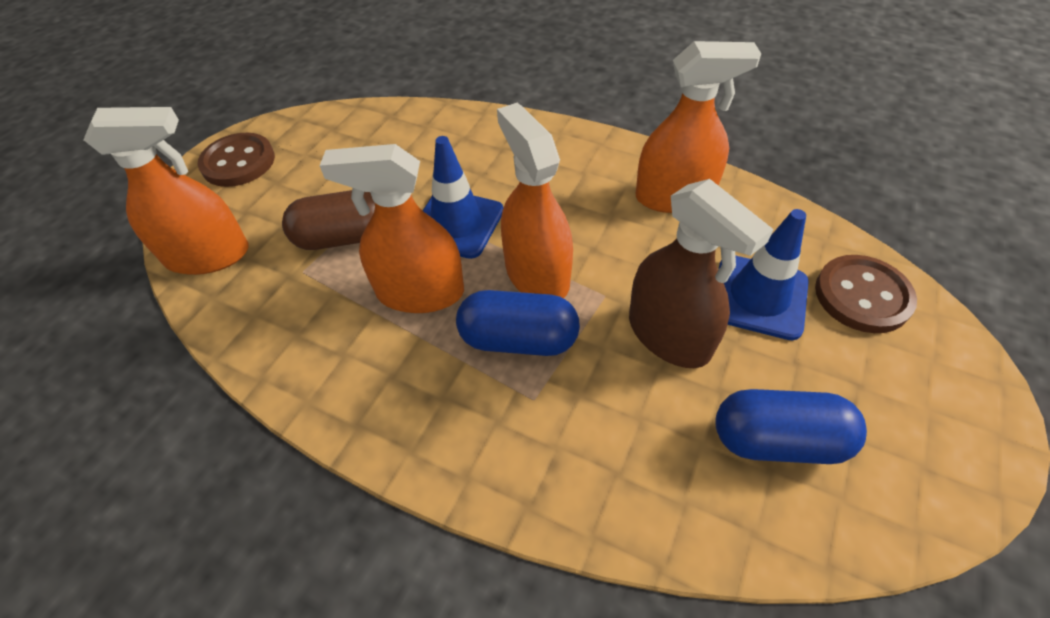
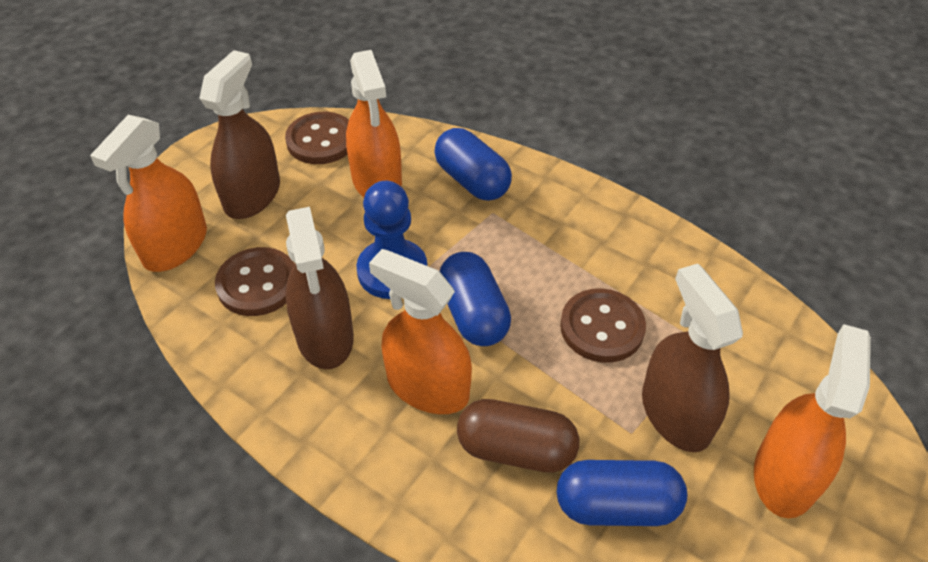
blue capsule: 2 -> 3
blue pawn: 0 -> 1
blue traffic cone: 2 -> 0
brown button: 2 -> 3
brown spray bottle: 1 -> 3

